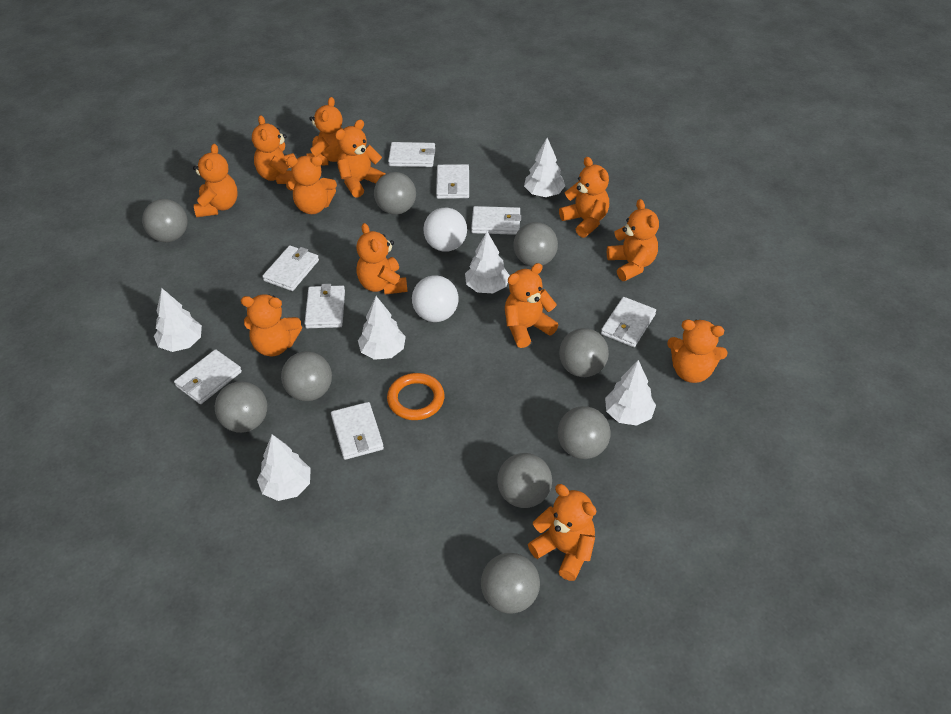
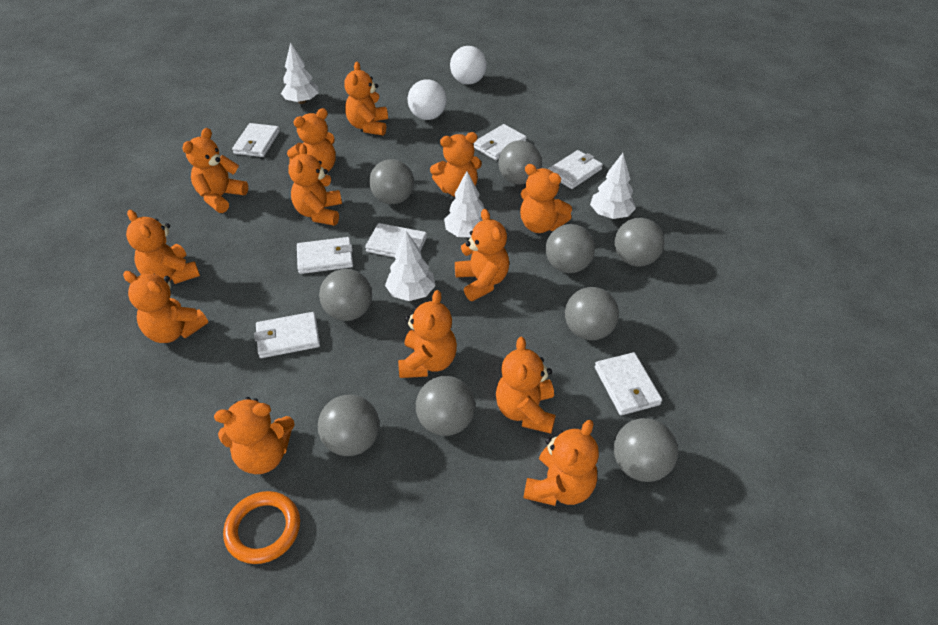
orange teddy bear: 12 -> 13
white tree: 6 -> 4
white wallet: 8 -> 7

